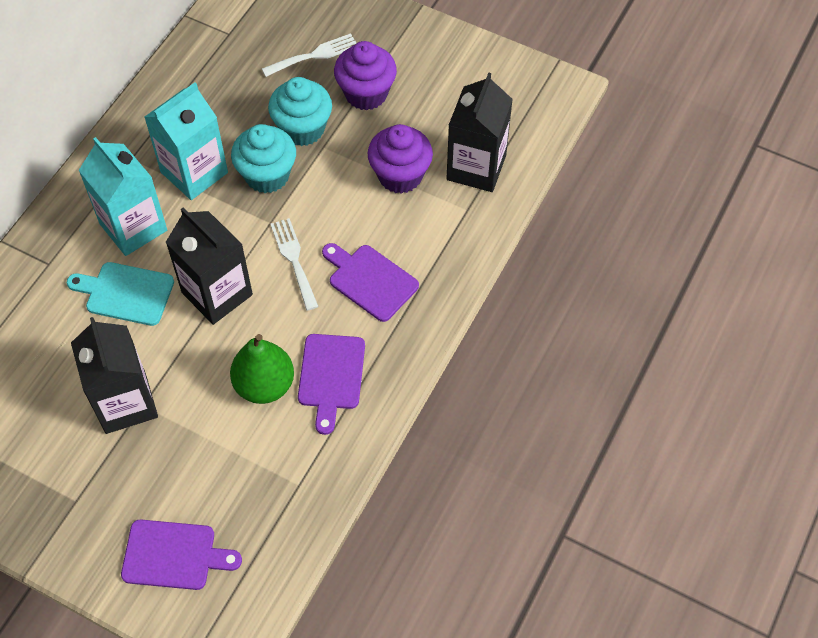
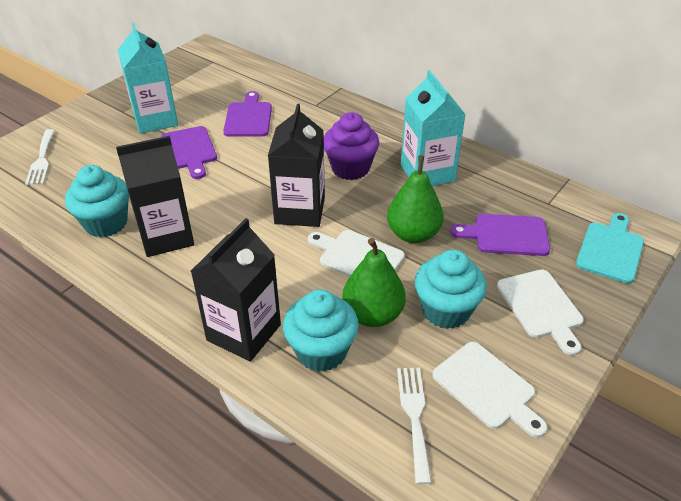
green pear: 1 -> 2
purple cupcake: 2 -> 1
turquoise cupcake: 2 -> 3
white cutting board: 0 -> 3

